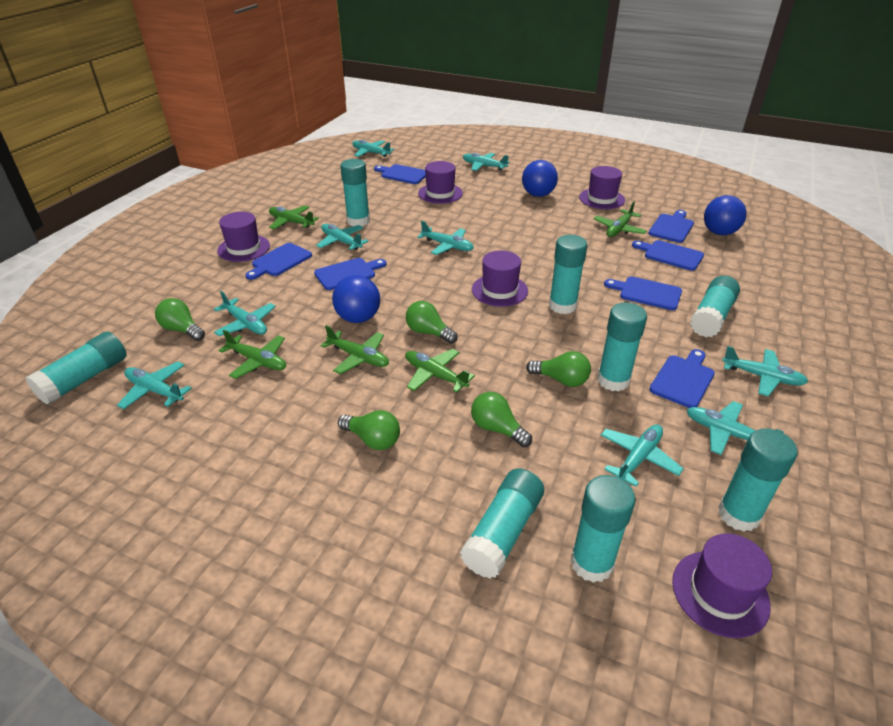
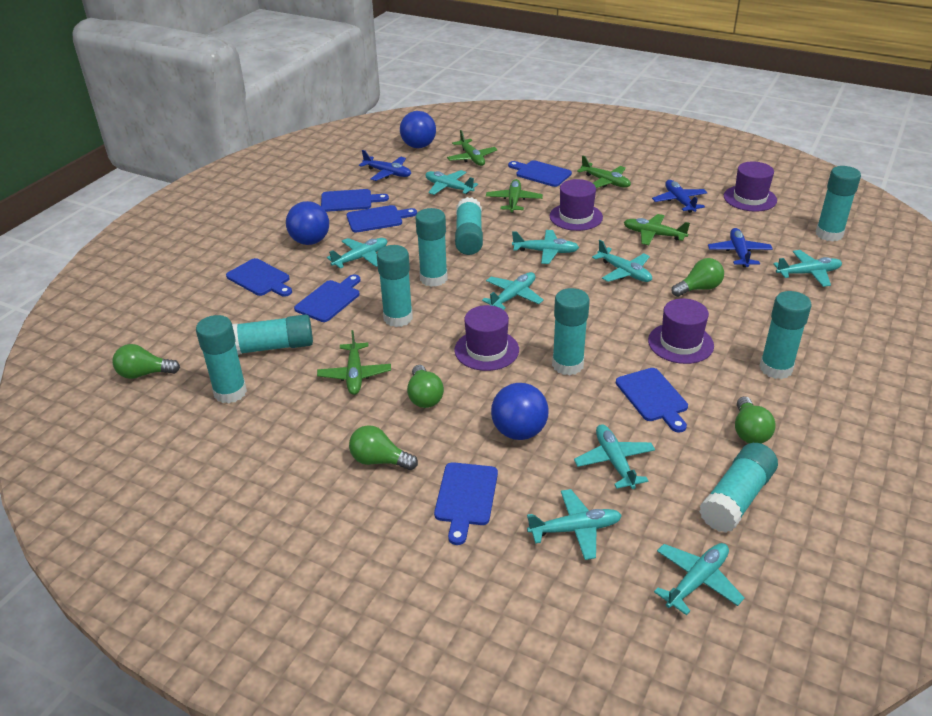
blue plane: 0 -> 3
purple hat: 5 -> 4
turquoise glue stick: 8 -> 9

